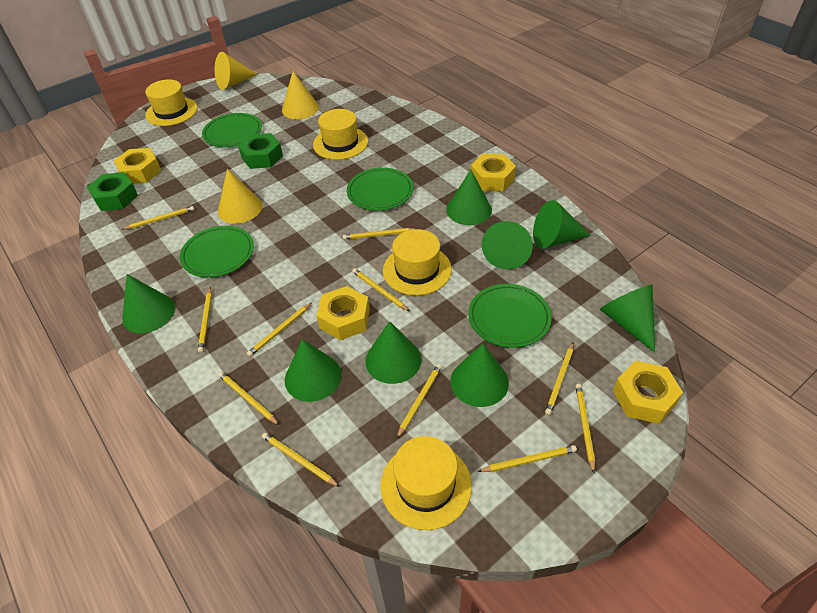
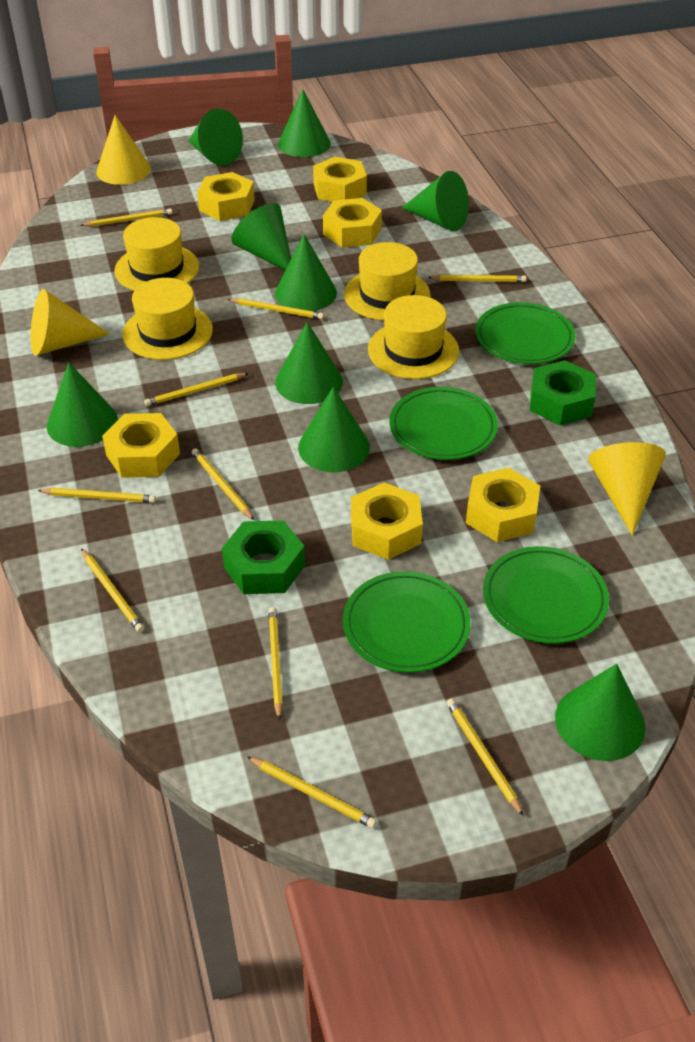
green cone: 8 -> 9
yellow nut: 4 -> 6
yellow pencil: 11 -> 10

